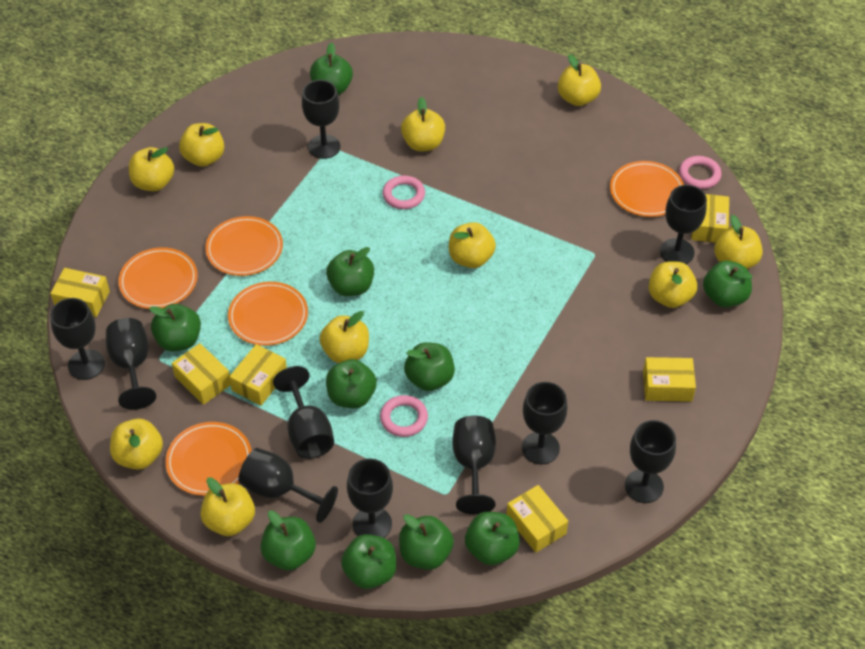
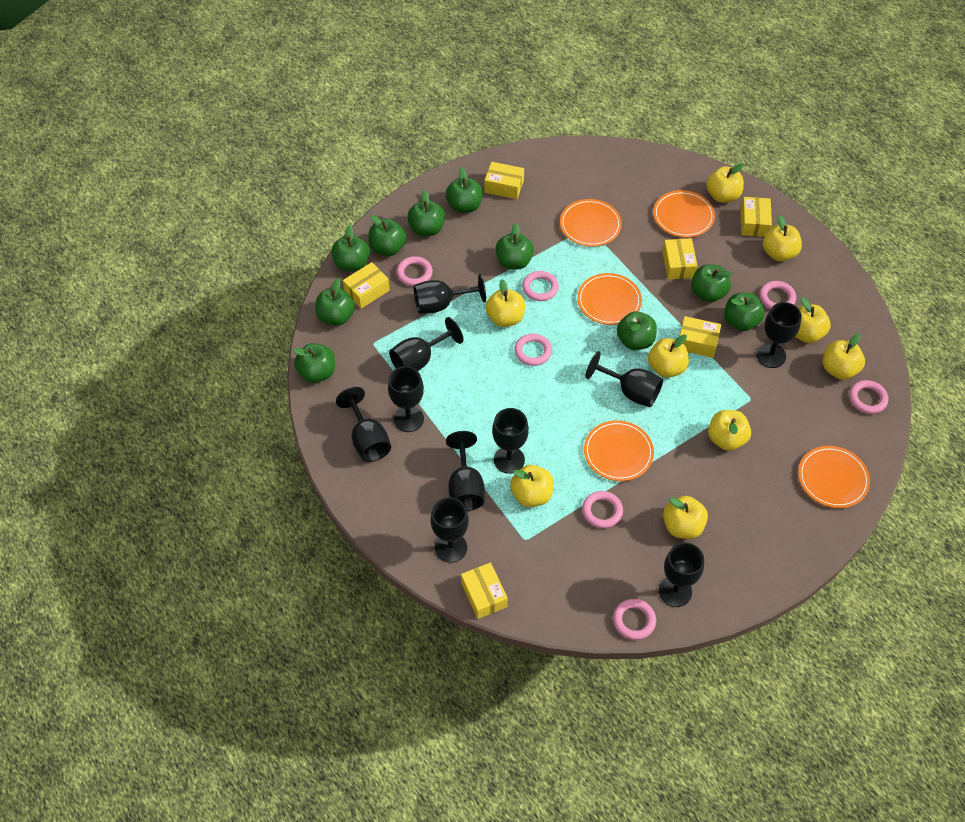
pink ring: 3 -> 7
yellow apple: 10 -> 9

